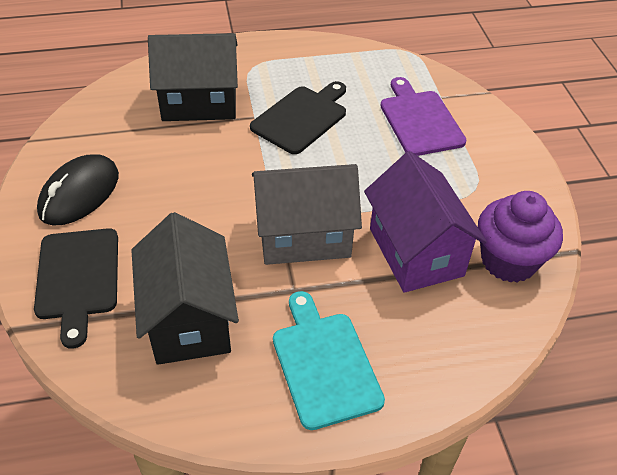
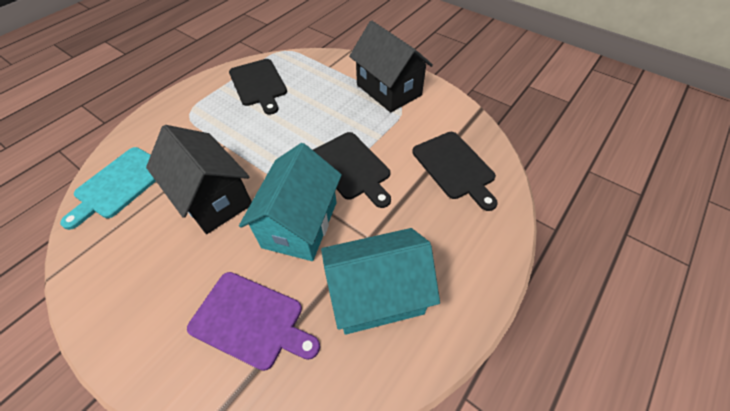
black cutting board: 2 -> 3
black mouse: 1 -> 0
grey house: 1 -> 0
purple cupcake: 1 -> 0
purple house: 1 -> 0
turquoise house: 0 -> 2

